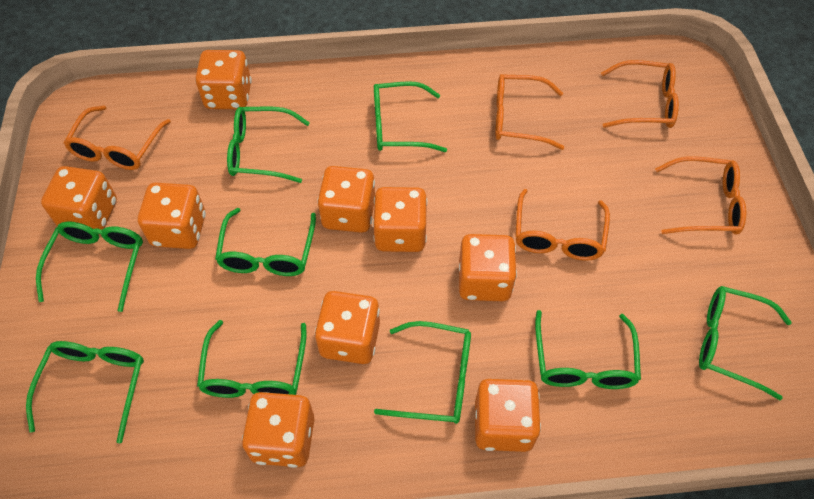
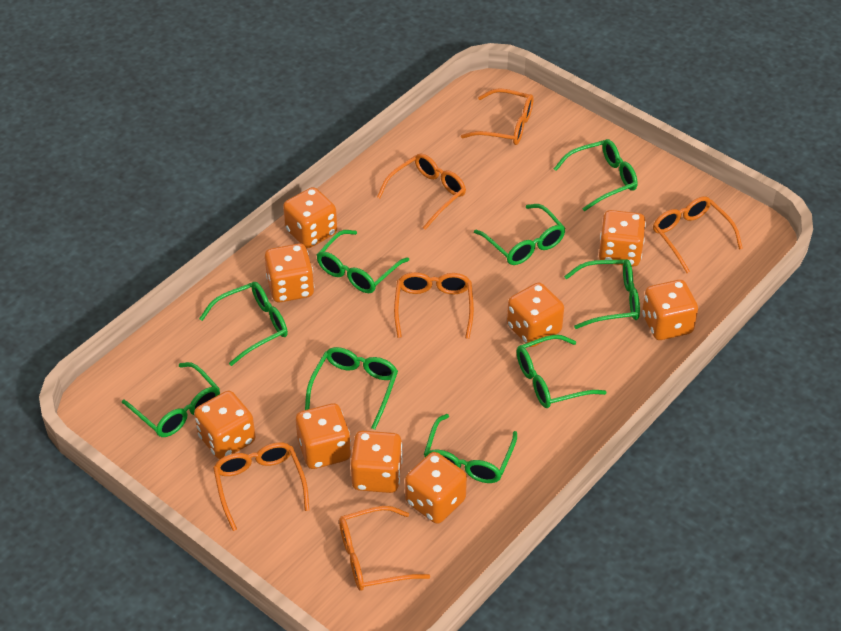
orange glasses: 5 -> 6

